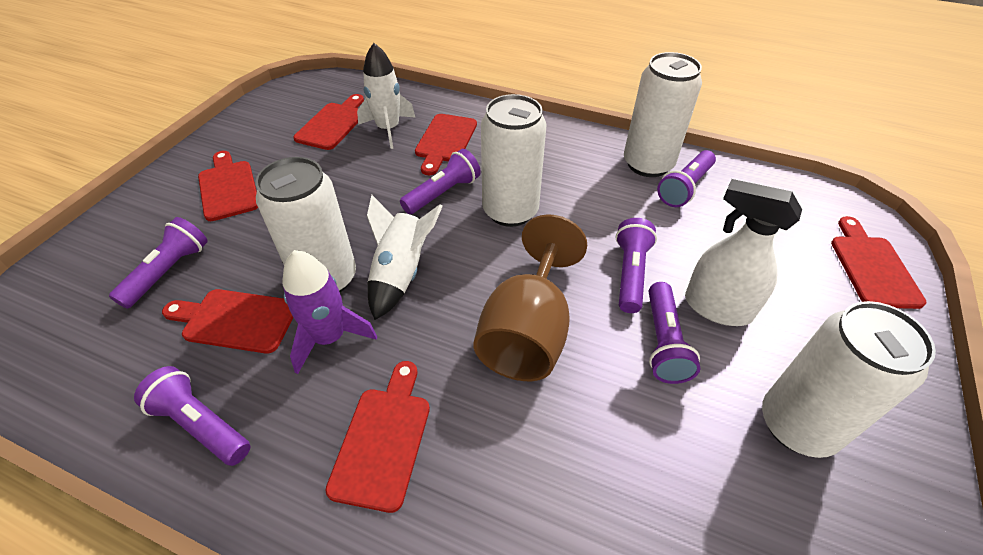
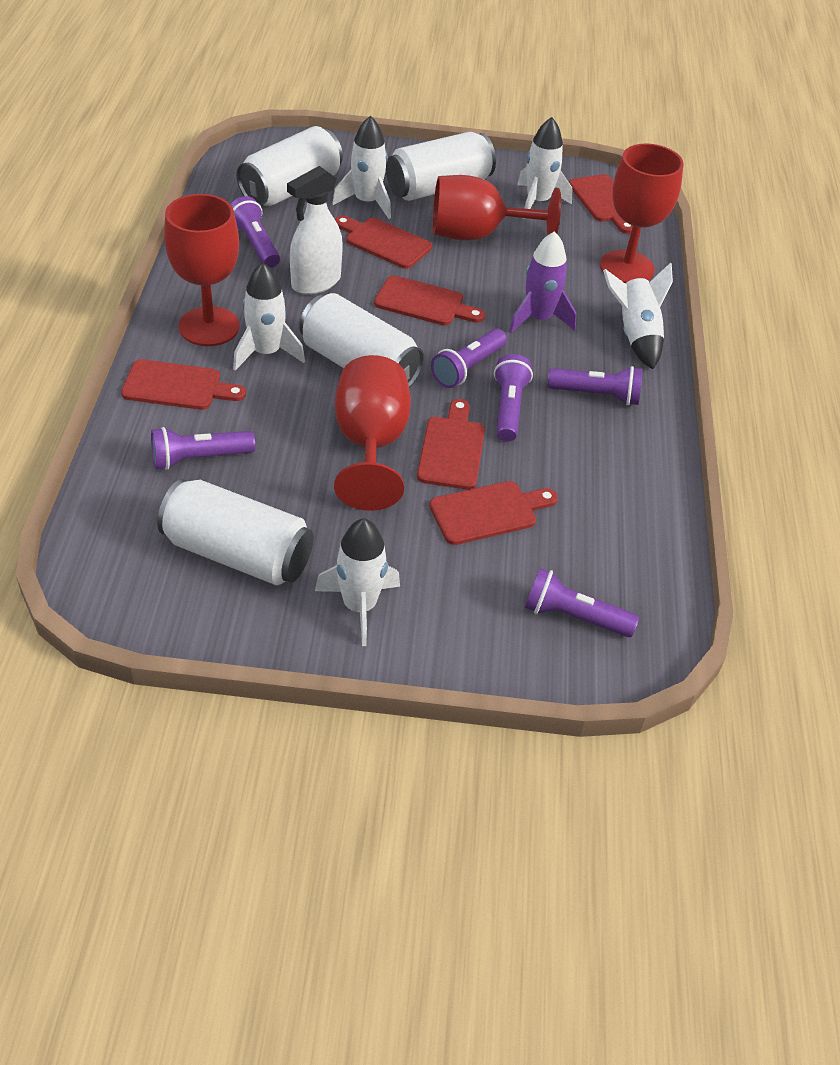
brown goblet: 1 -> 0
red goblet: 0 -> 4
white rocket: 2 -> 5

